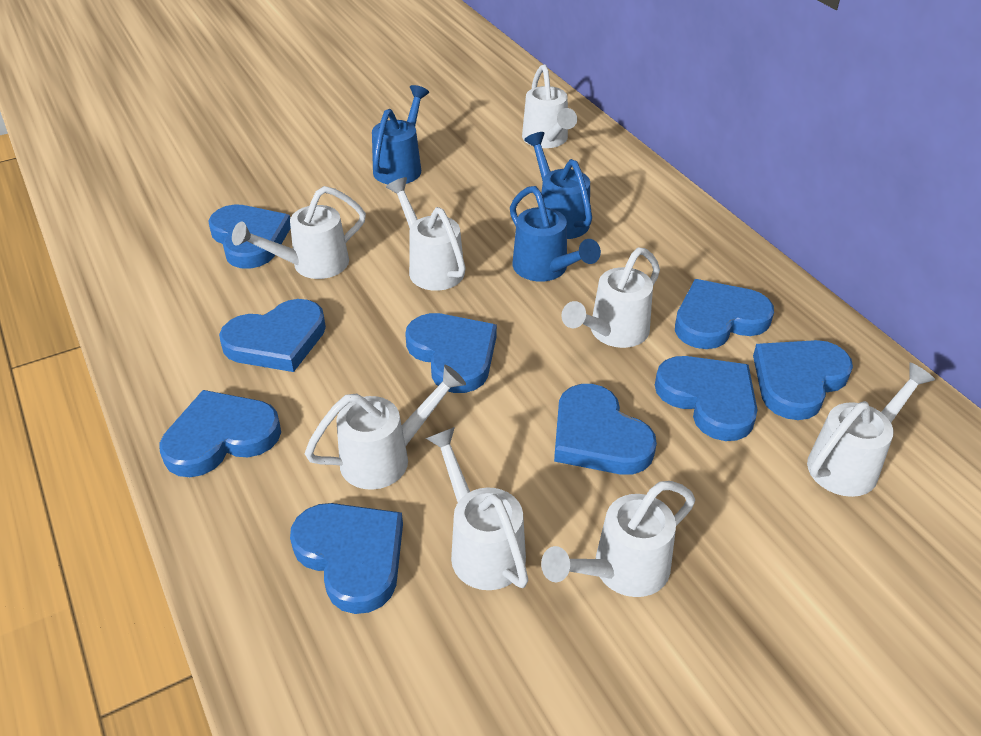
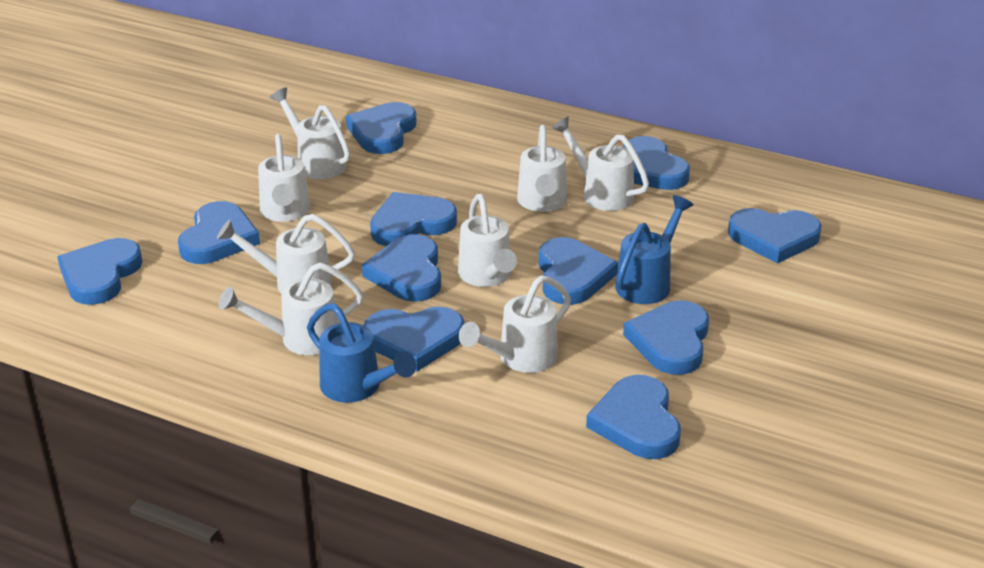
blue heart: 9 -> 11
blue watering can: 3 -> 2

